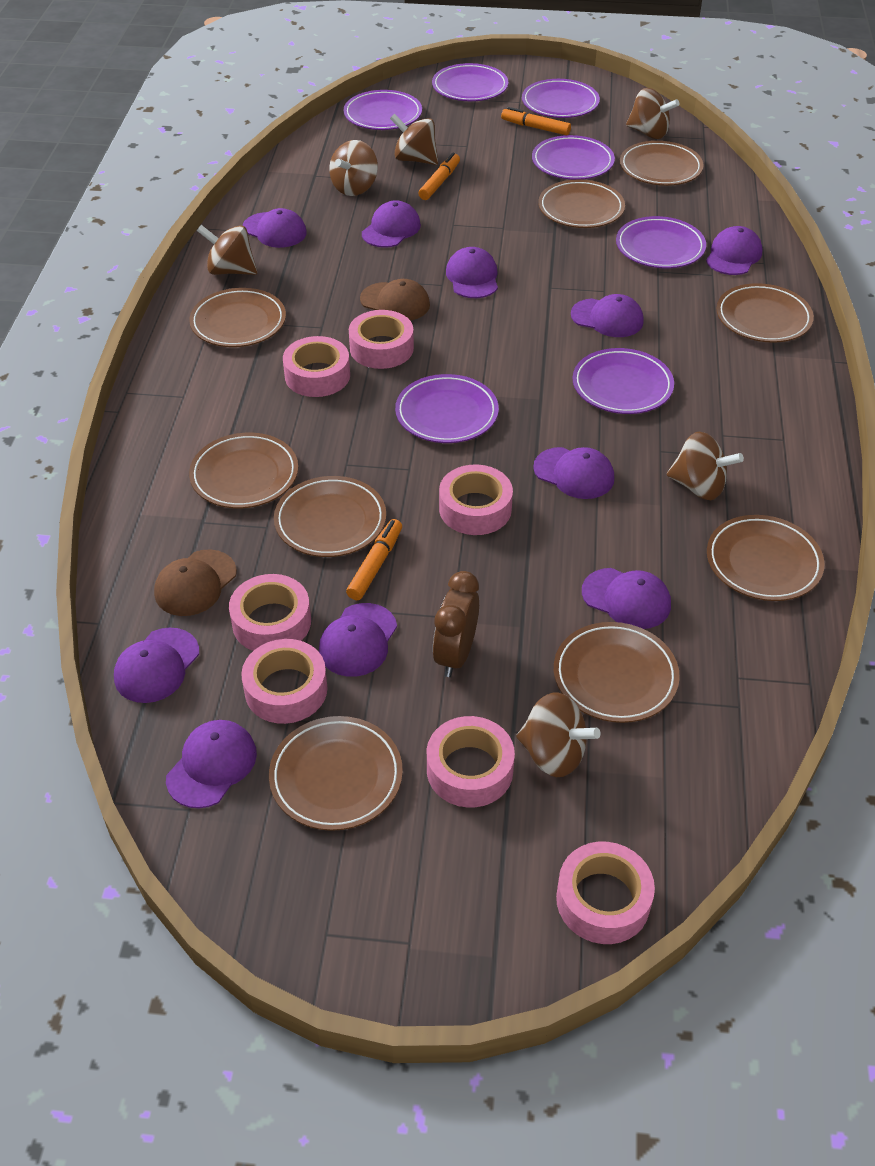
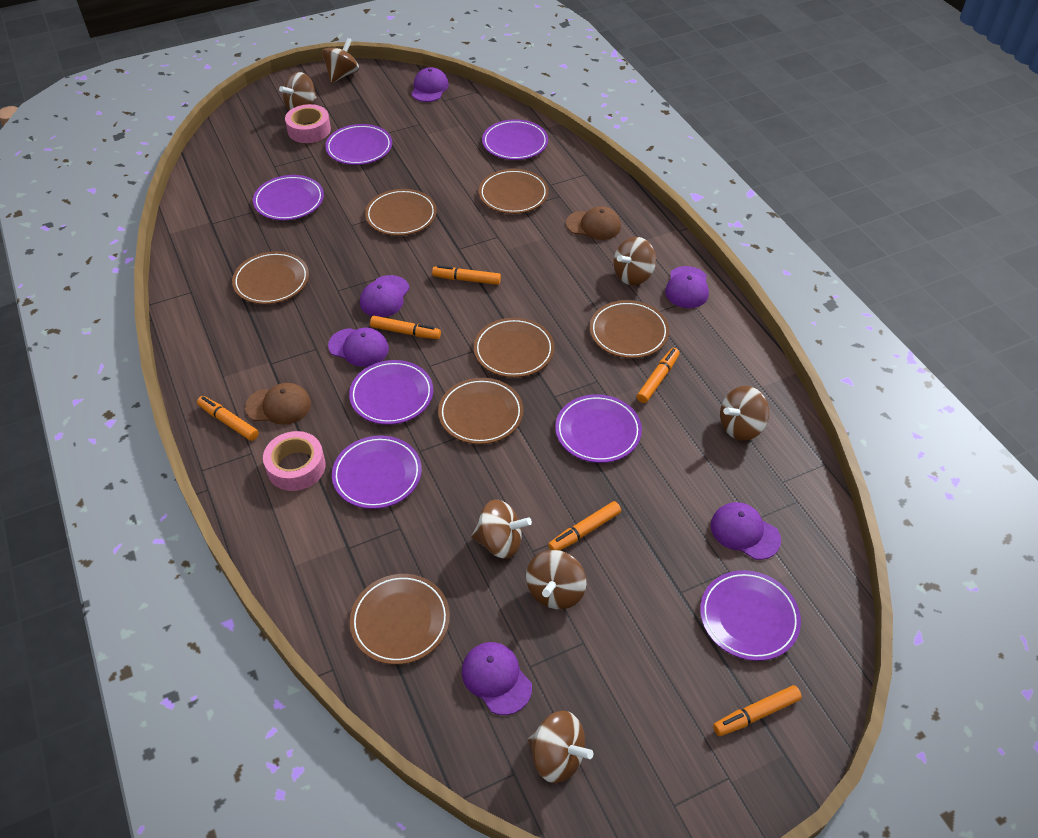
brown clock: 1 -> 0
brown plate: 9 -> 7
brown spinning top: 6 -> 7
orange marker: 3 -> 6
pink tape: 7 -> 2
purple cap: 10 -> 6

